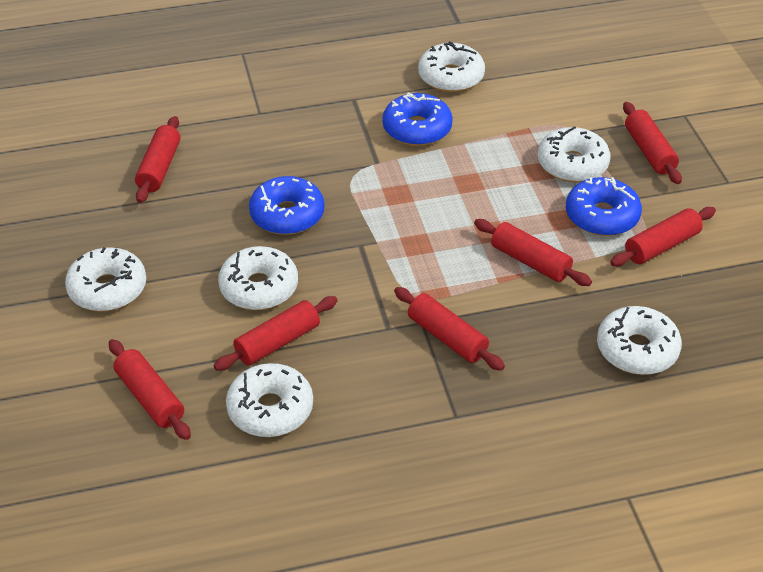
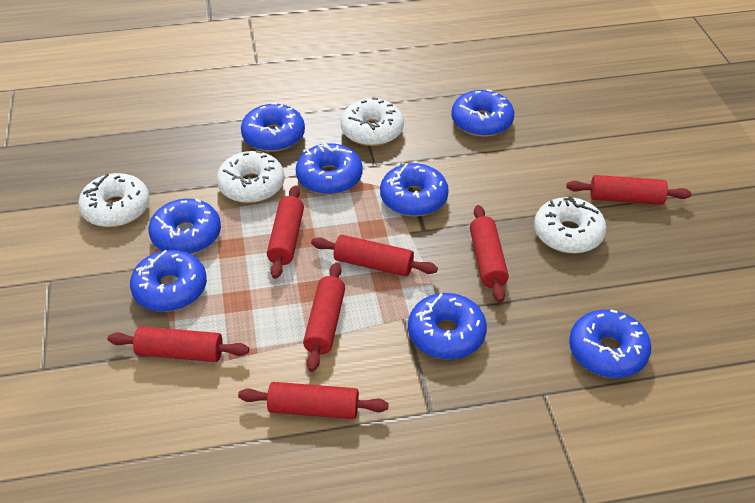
blue donut: 3 -> 8
white donut: 6 -> 4

